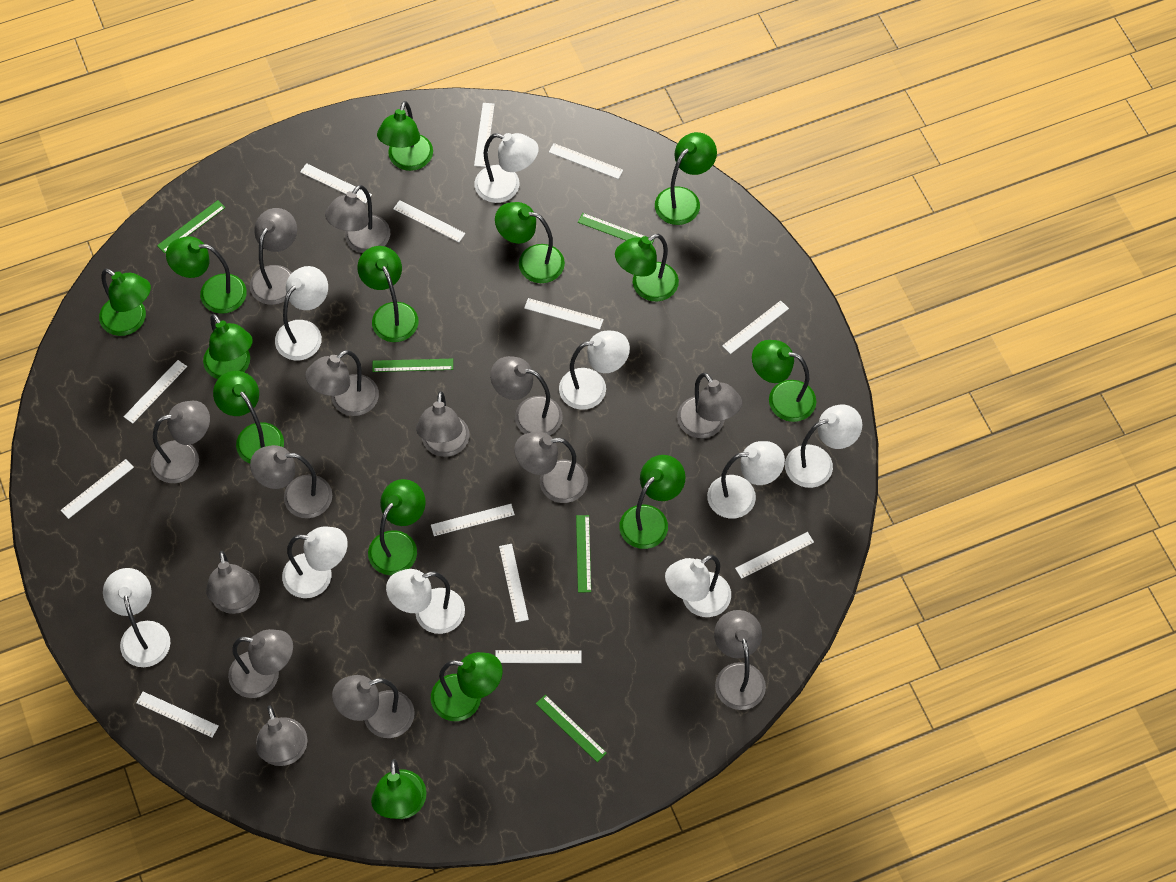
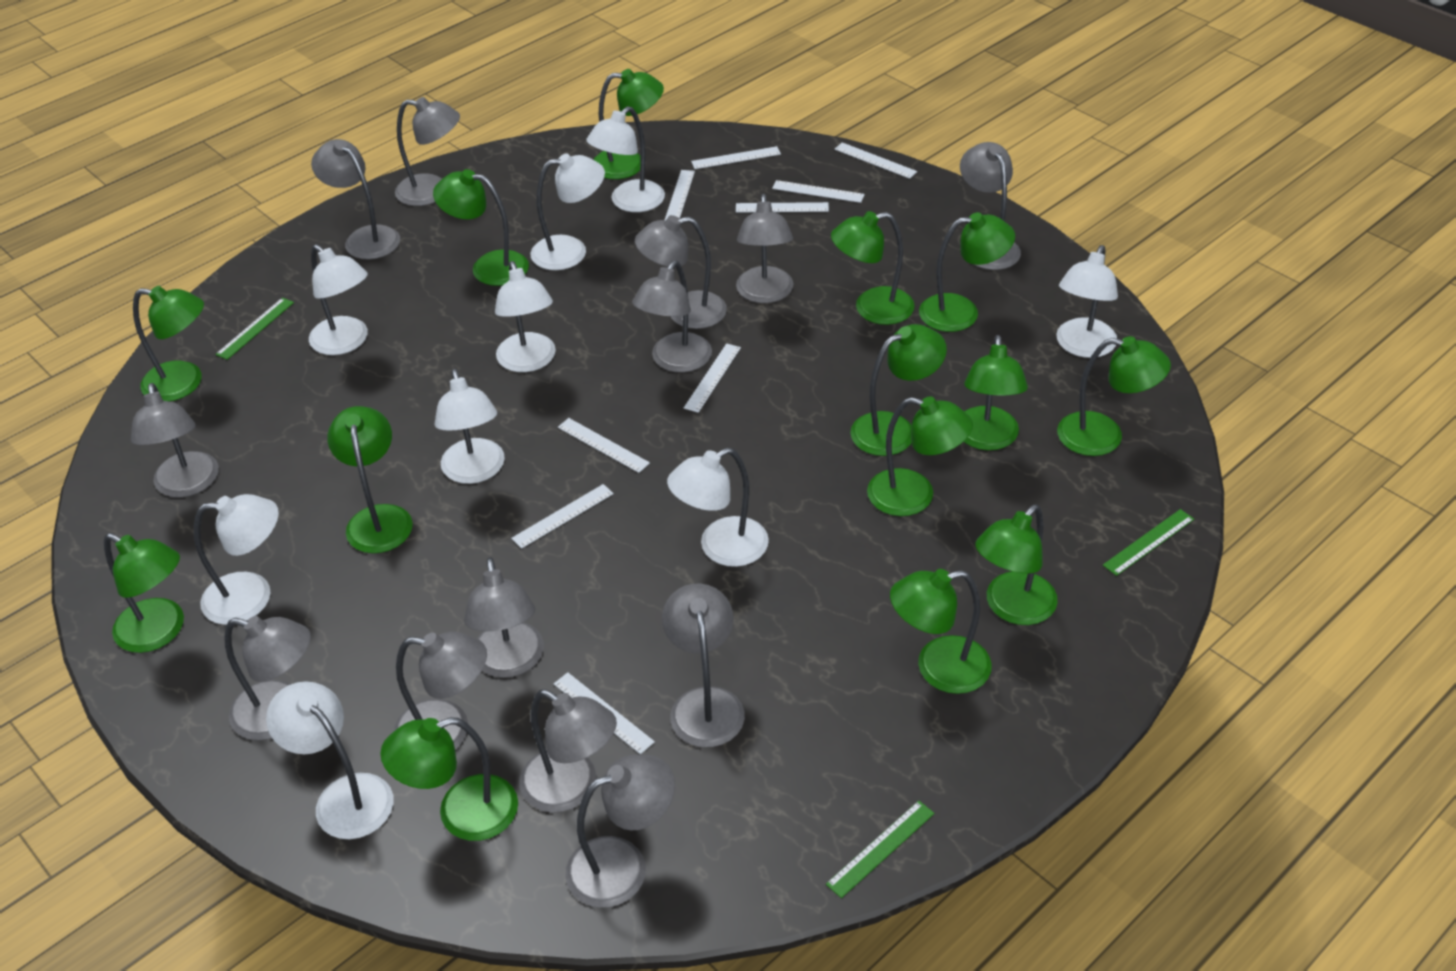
green ruler: 5 -> 3
grey lamp: 14 -> 13
white ruler: 13 -> 9

